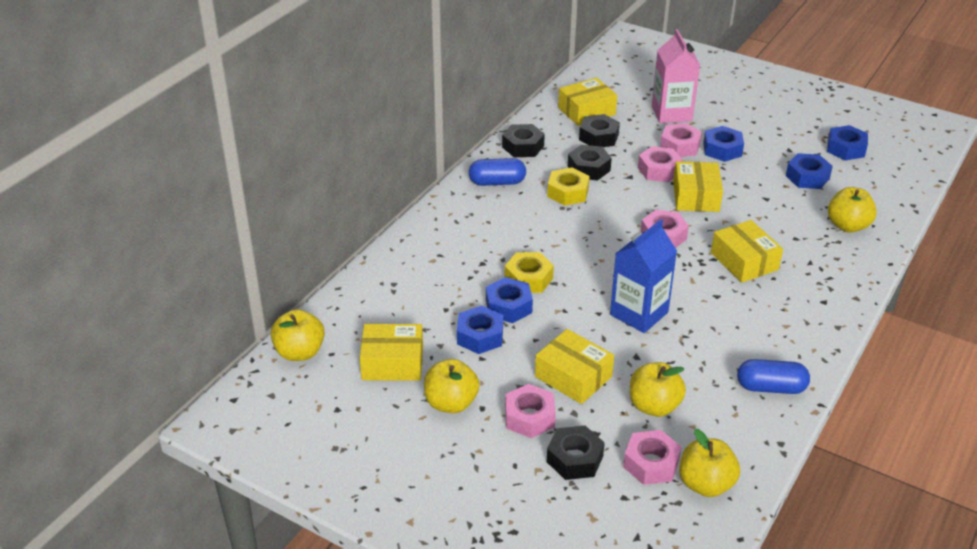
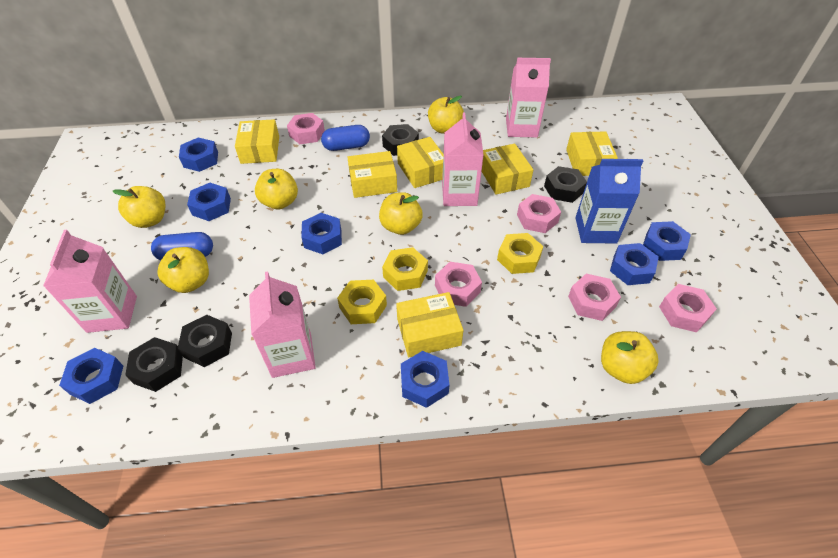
blue nut: 5 -> 7
pink carton: 1 -> 4
yellow apple: 5 -> 6
yellow box: 5 -> 6
yellow nut: 2 -> 3

